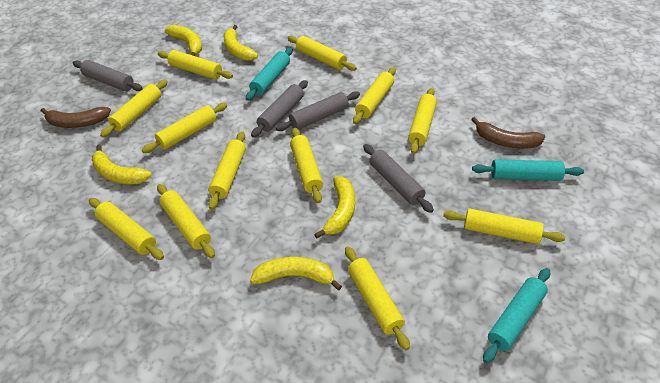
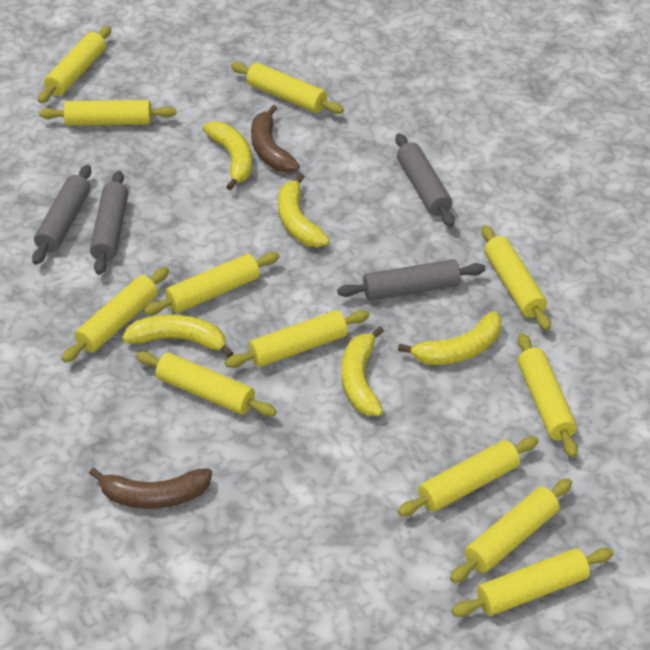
turquoise rolling pin: 3 -> 0

